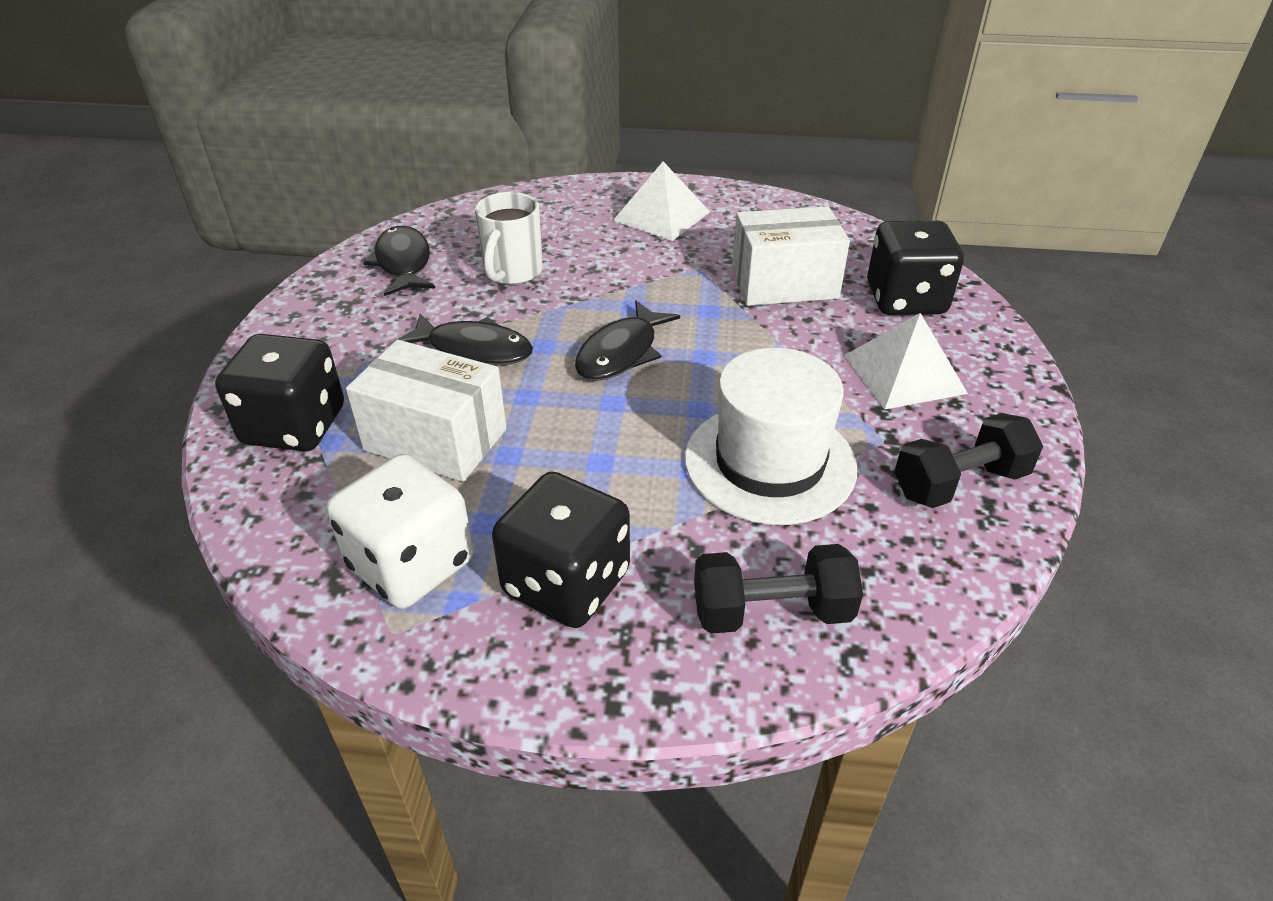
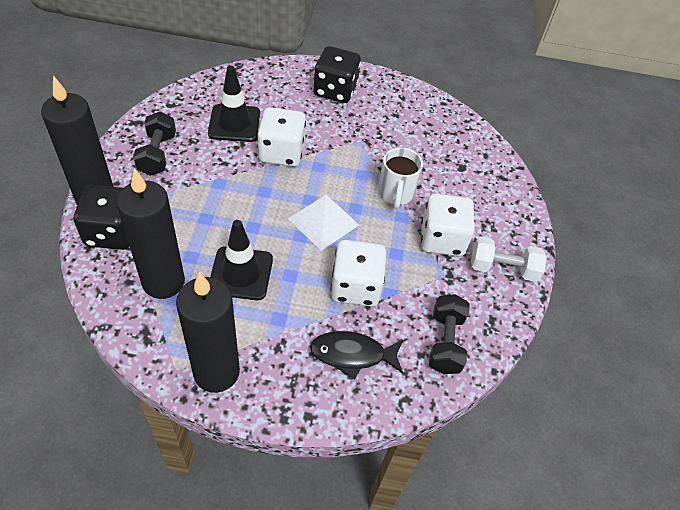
black candle: 0 -> 3
black dice: 3 -> 2
black fish: 3 -> 1
black traffic cone: 0 -> 2
white box: 2 -> 0
white dice: 1 -> 3
white dumbbell: 0 -> 1
white hat: 1 -> 0
white pyramid: 2 -> 1

